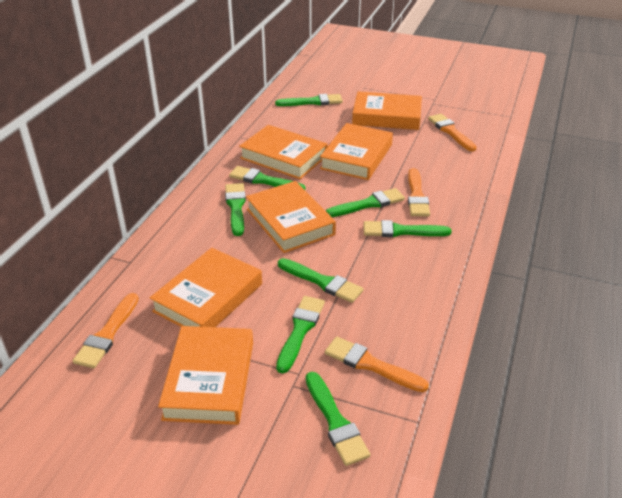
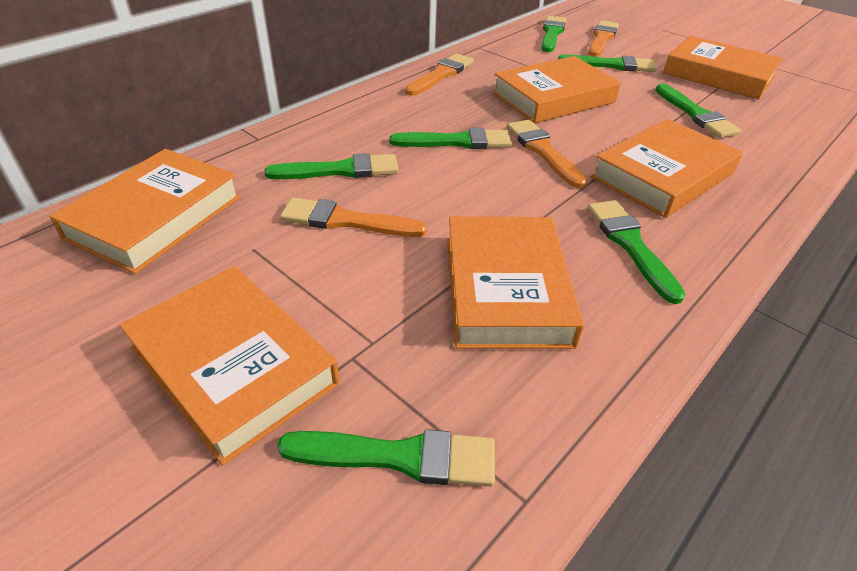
green brush: 8 -> 7

